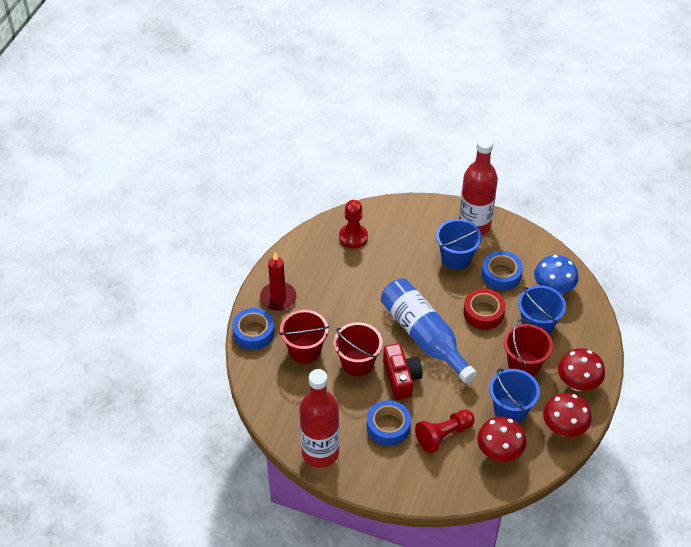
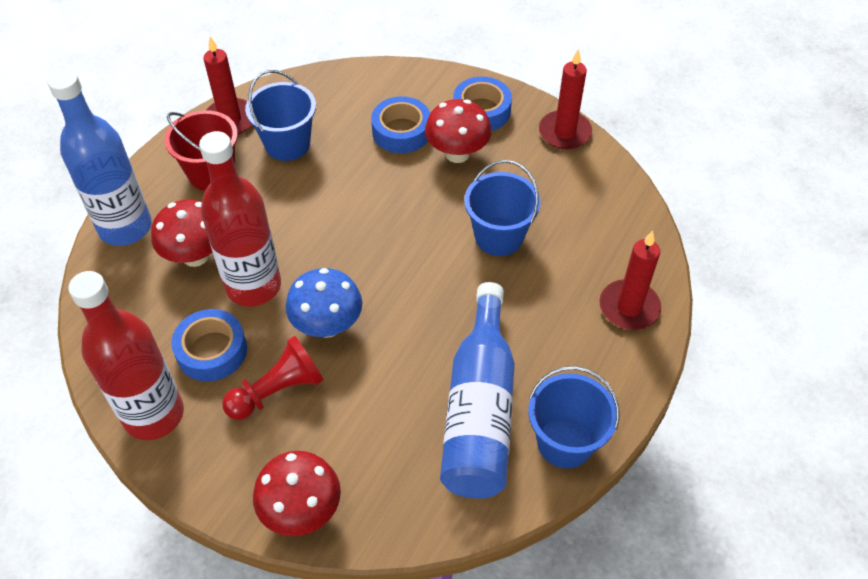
blue bottle: 1 -> 2
red bucket: 3 -> 1
red camera: 1 -> 0
red candle: 1 -> 3
red pawn: 2 -> 1
red tape: 1 -> 0

